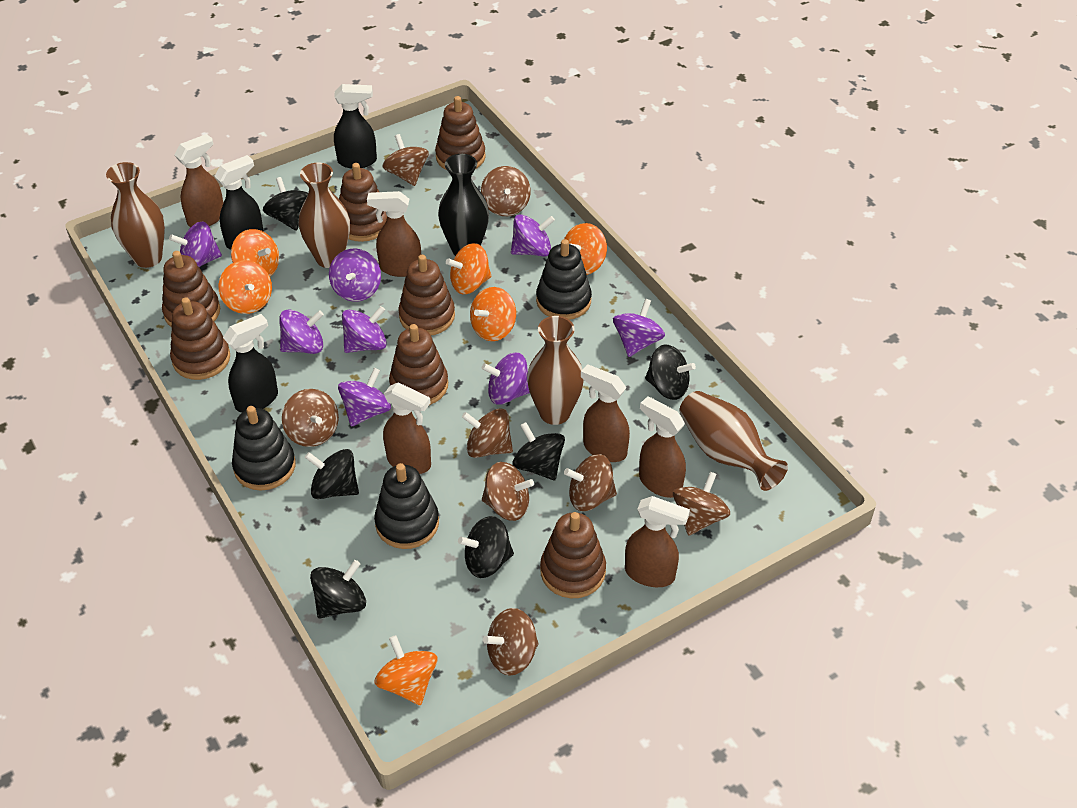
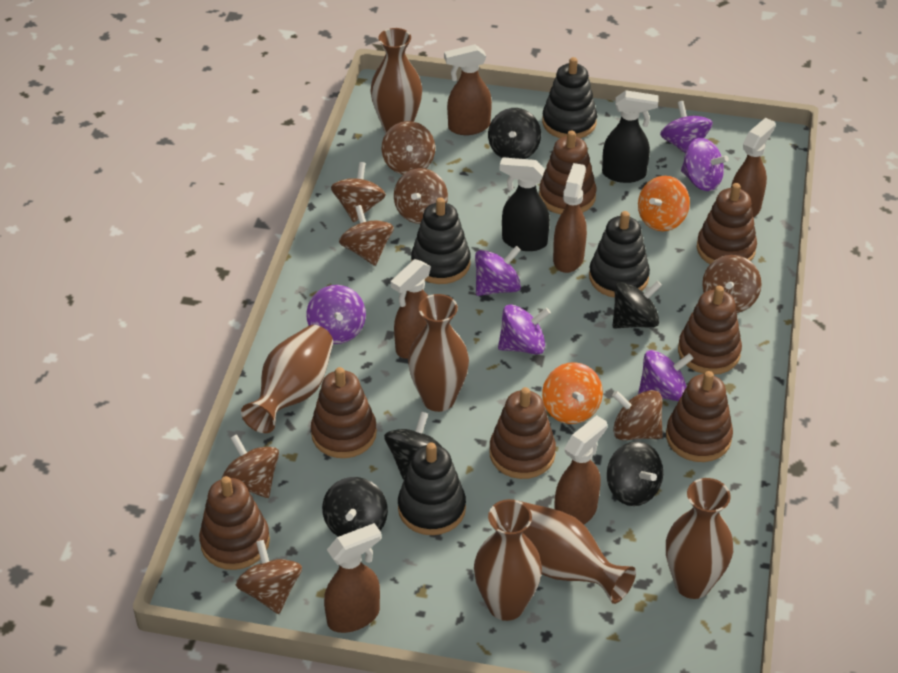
black spinning top: 6 -> 5
black spray bottle: 3 -> 2
black stacking toy: 3 -> 4
black vase: 1 -> 0
brown vase: 4 -> 6
orange spinning top: 6 -> 2
purple spinning top: 8 -> 6

